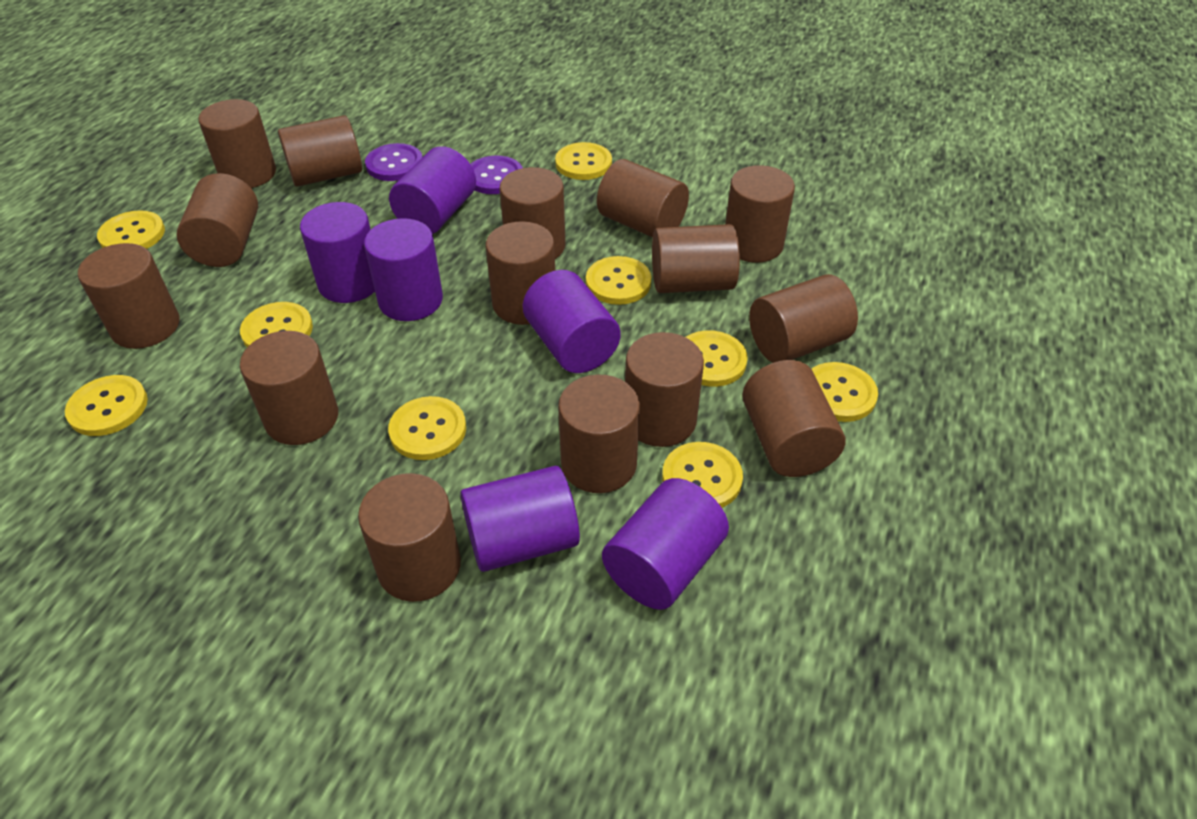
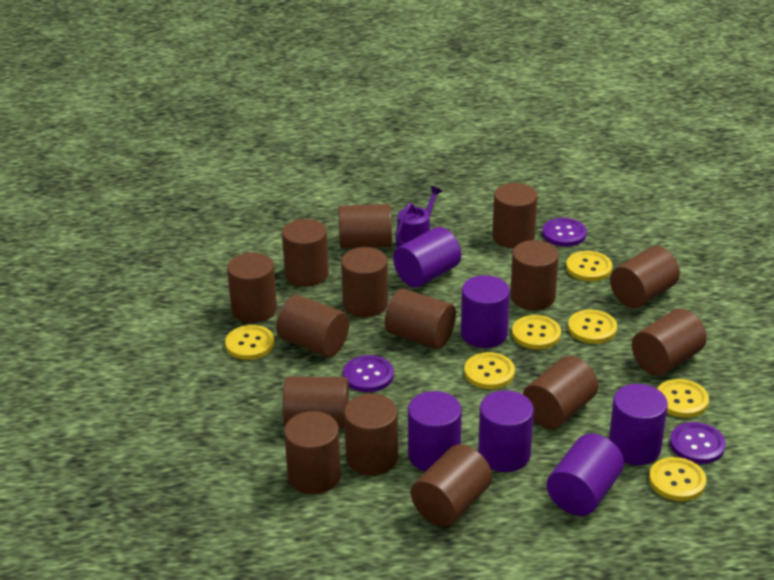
purple button: 2 -> 3
purple watering can: 0 -> 1
yellow button: 9 -> 7

